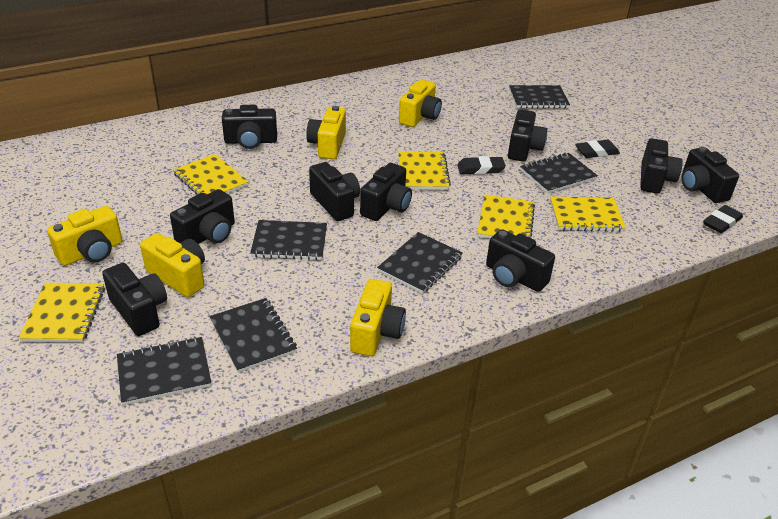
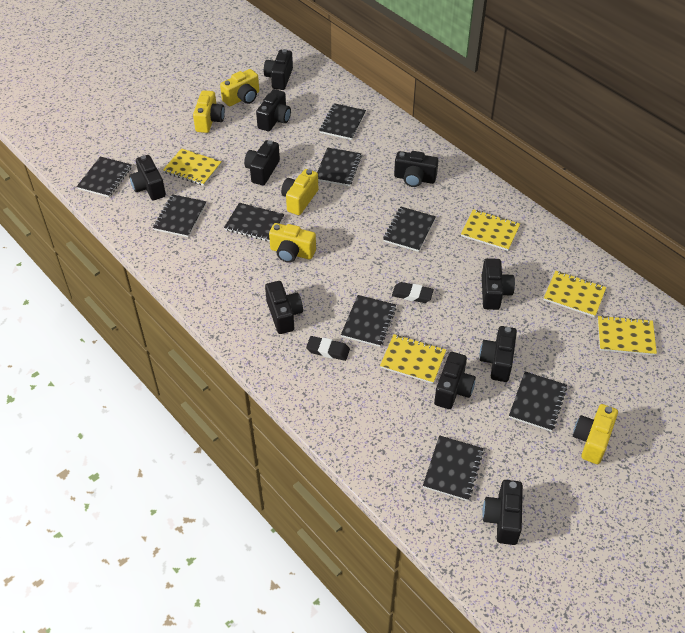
black camera: 9 -> 10
black eraser: 3 -> 2
black notebook: 6 -> 9

